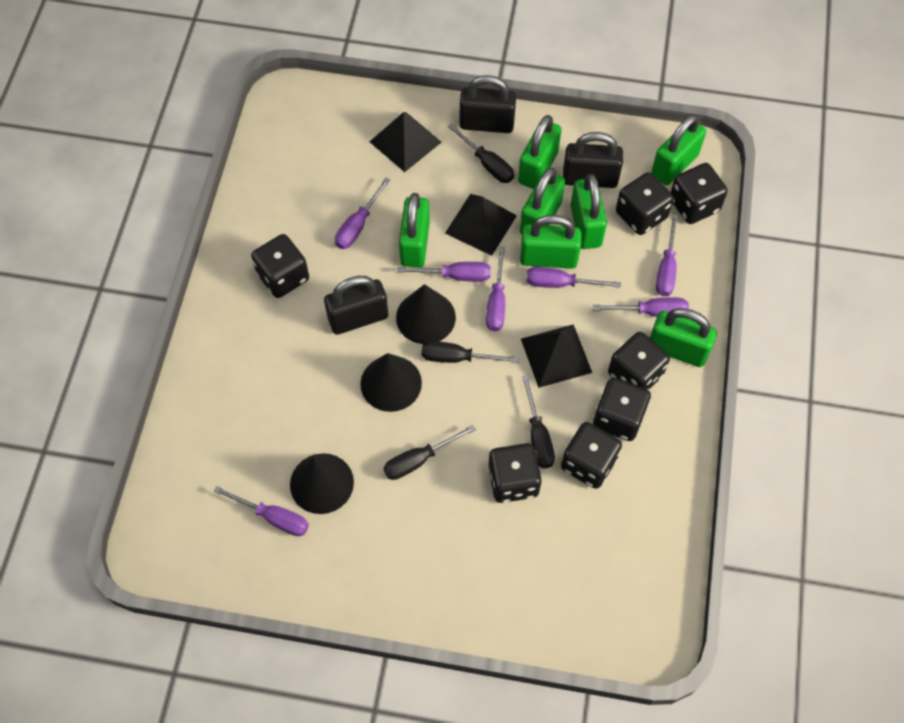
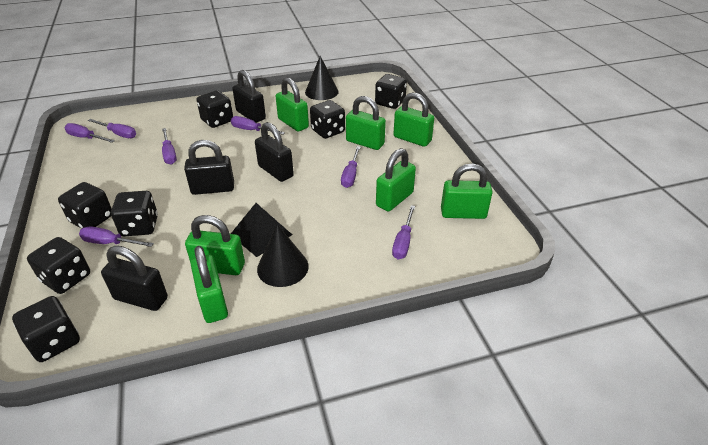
black cone: 3 -> 2
black padlock: 3 -> 4
black pyramid: 3 -> 1
black screwdriver: 4 -> 0

